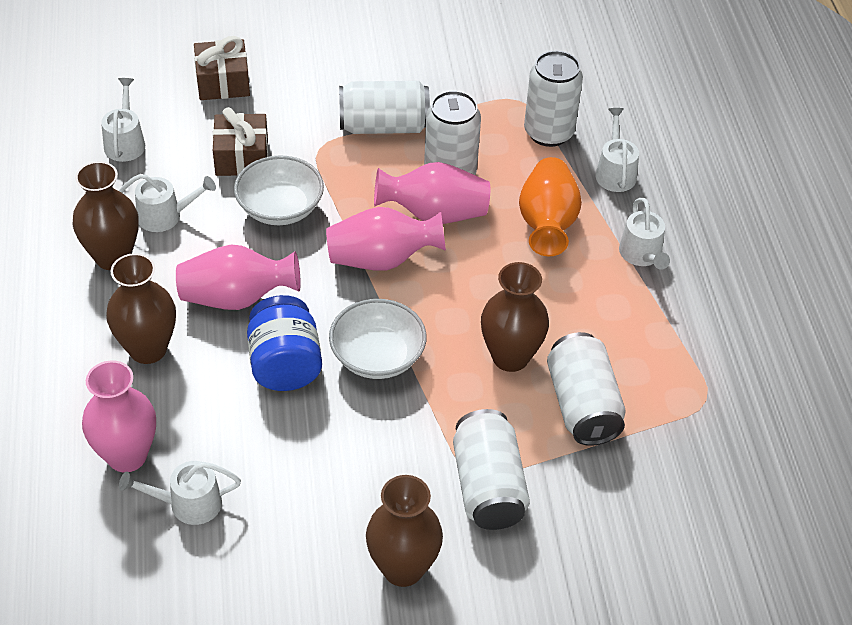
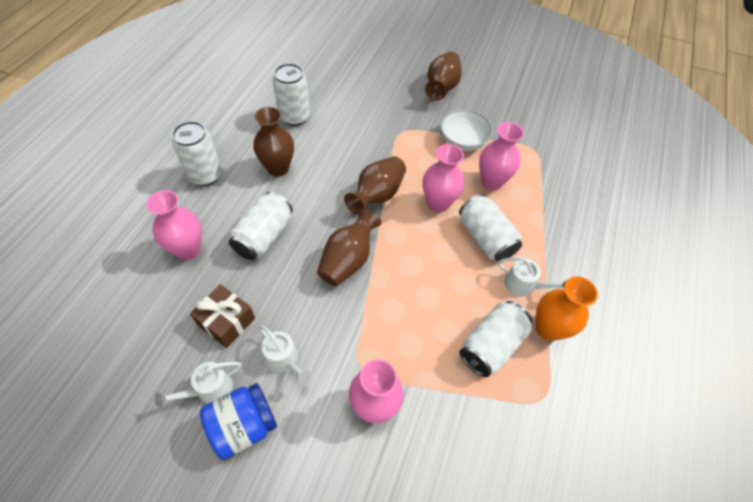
brown gift: 2 -> 1
white bowl: 2 -> 1
white watering can: 5 -> 3

